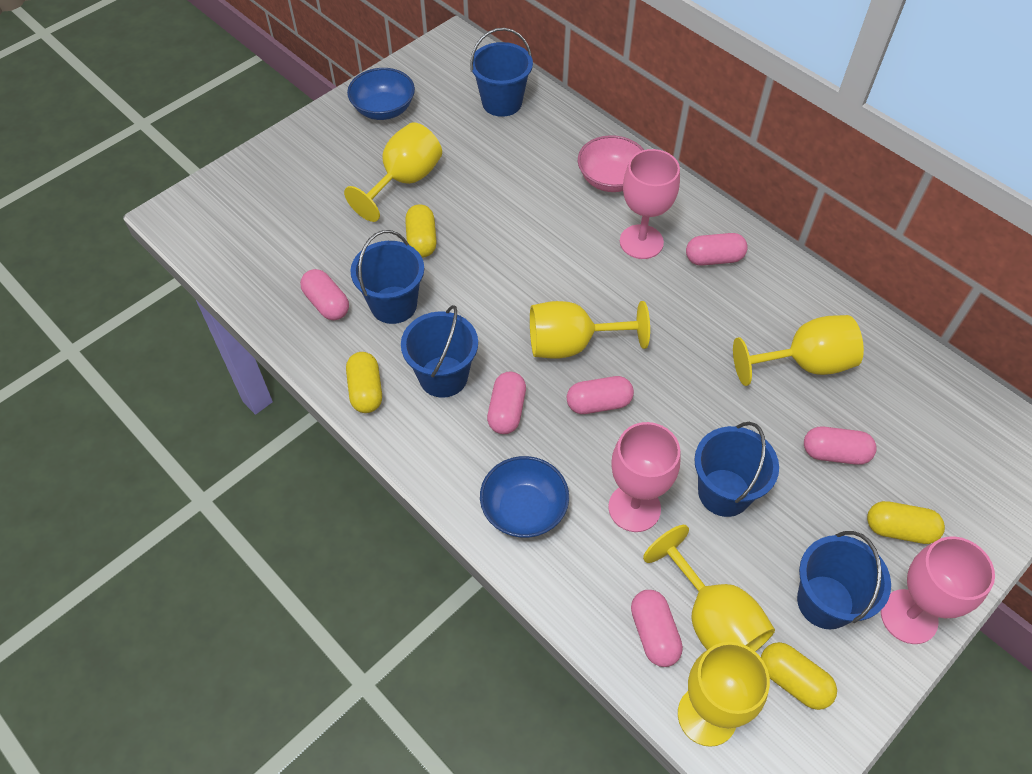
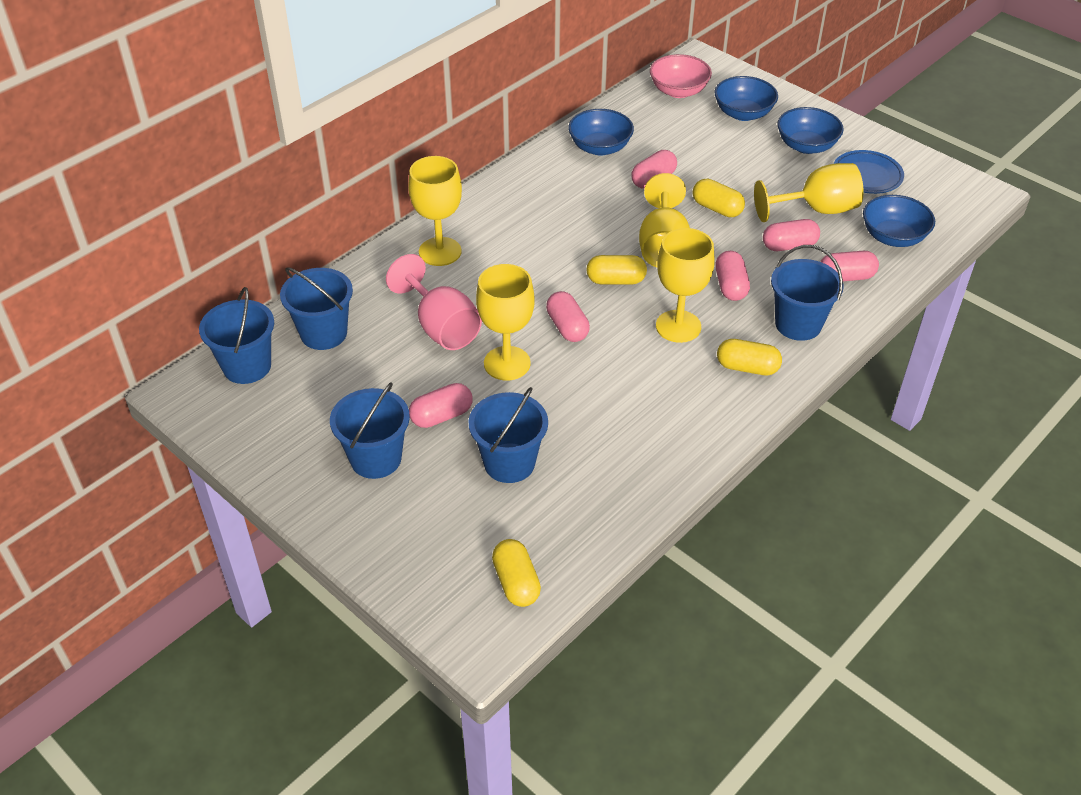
blue bowl: 2 -> 4
blue plate: 0 -> 1
pink goblet: 3 -> 1

